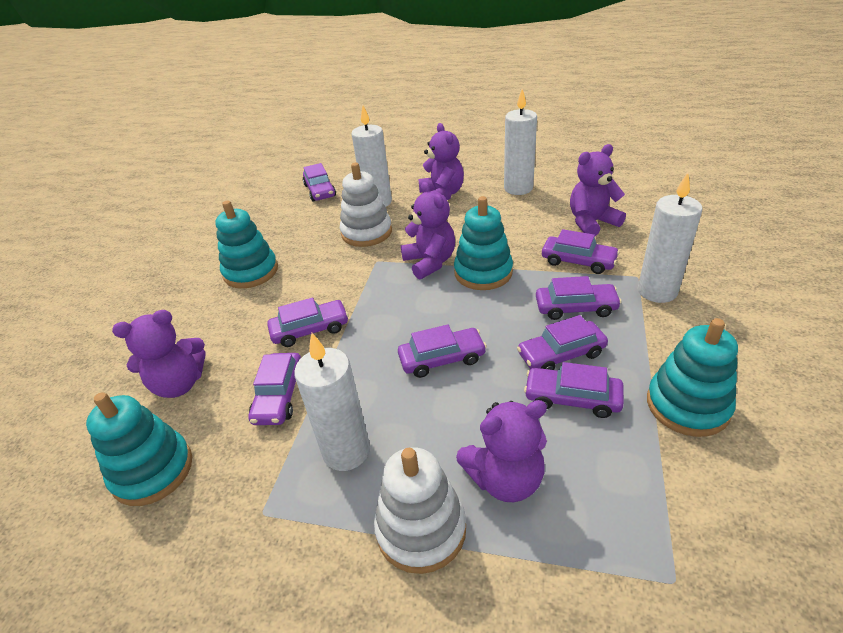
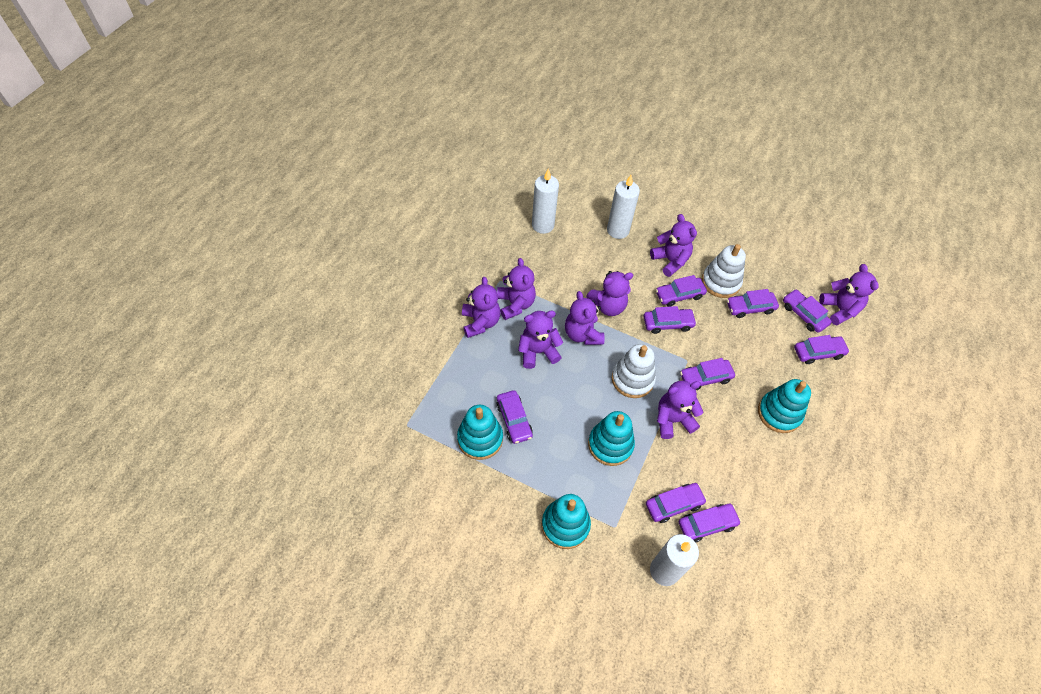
purple car: 8 -> 9
purple teddy bear: 5 -> 8
white candle: 4 -> 3

